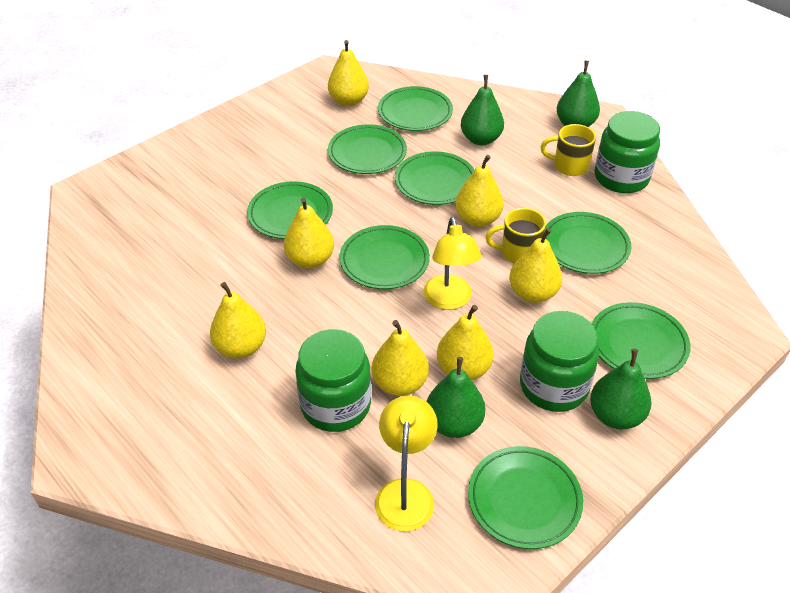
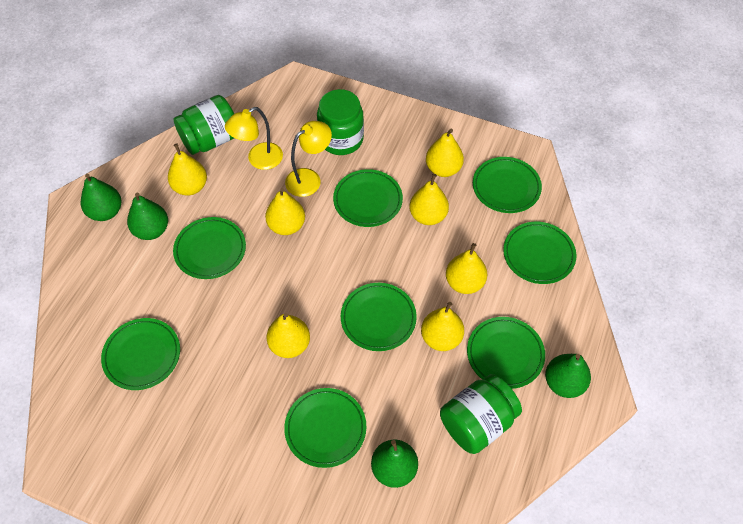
yellow mug: 2 -> 0

